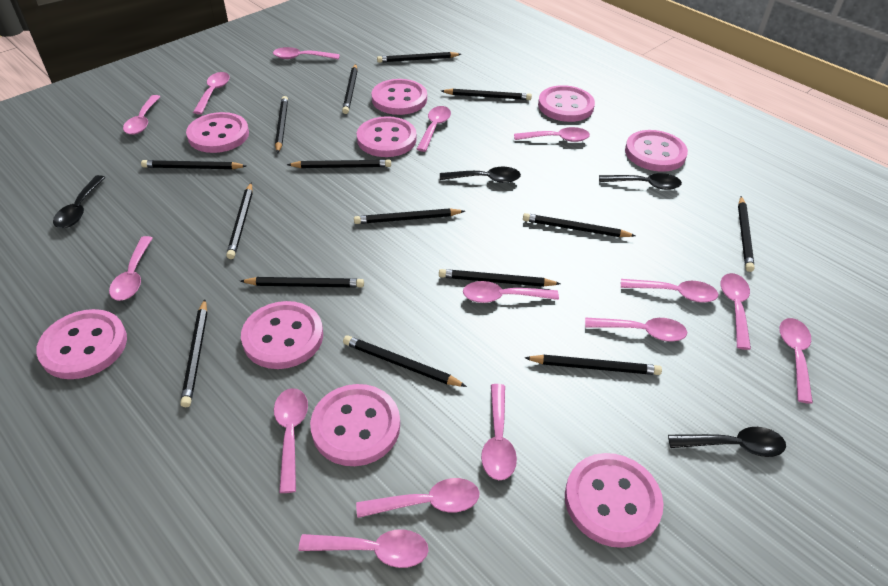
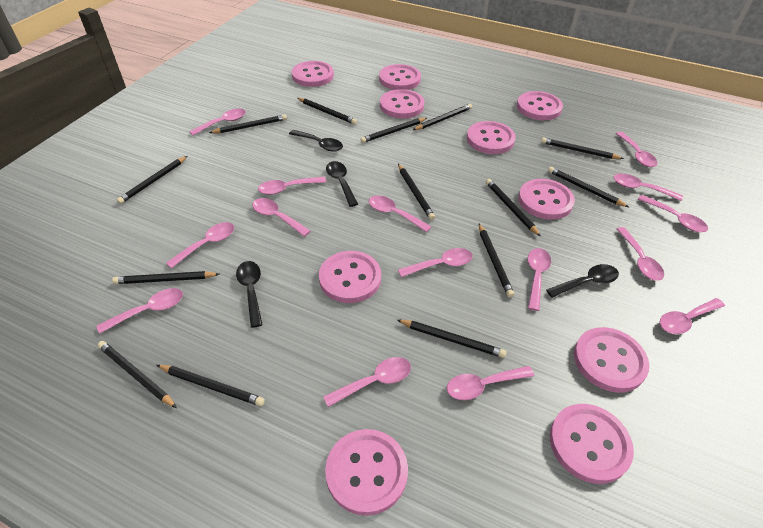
black pencil: 15 -> 14
pink button: 9 -> 10

